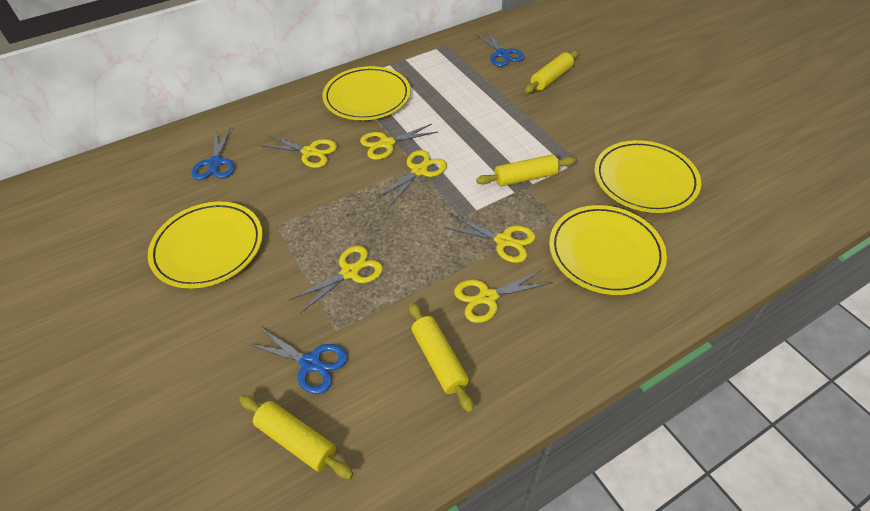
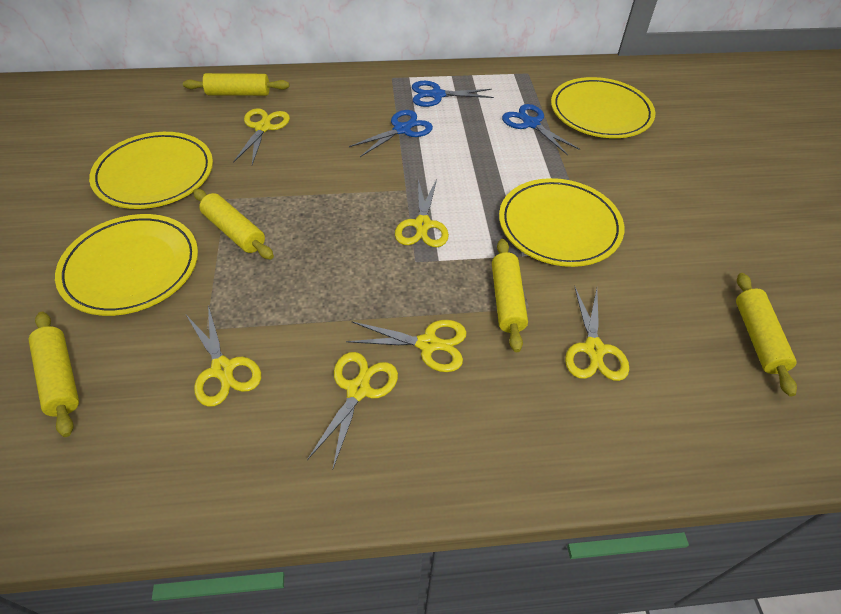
yellow rolling pin: 4 -> 5

